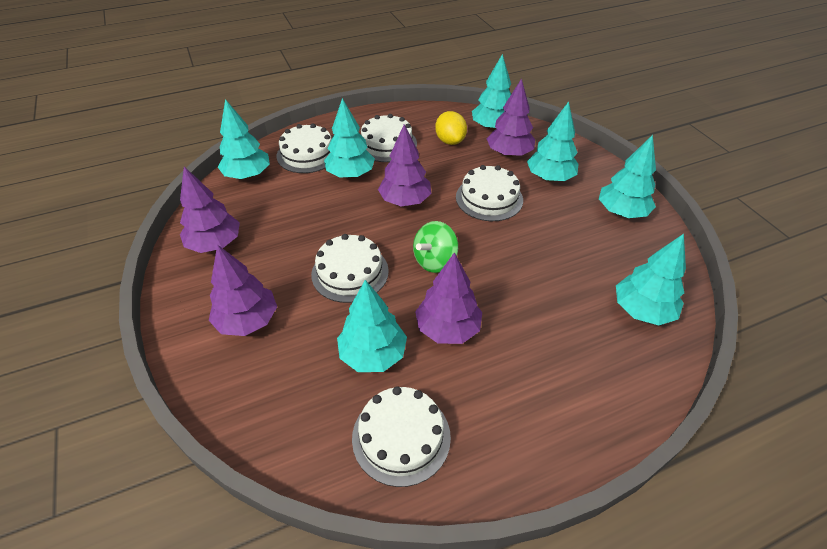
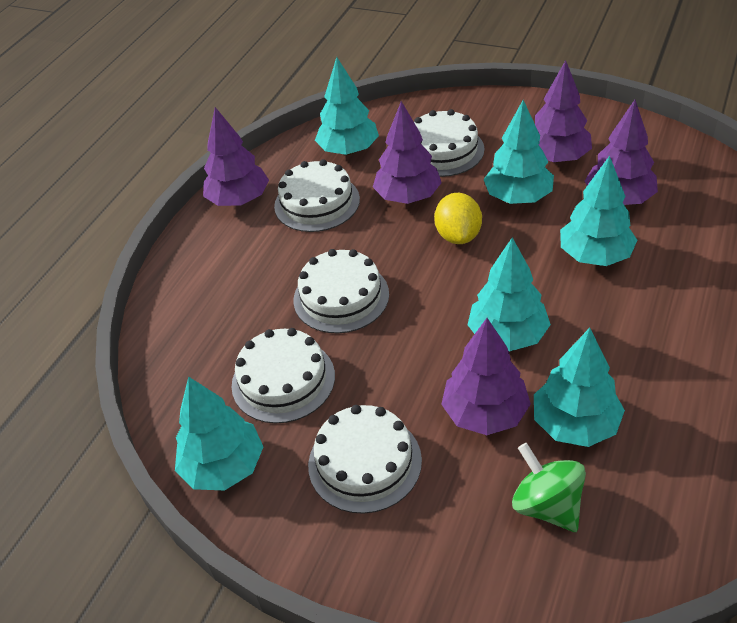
turquoise tree: 7 -> 6

